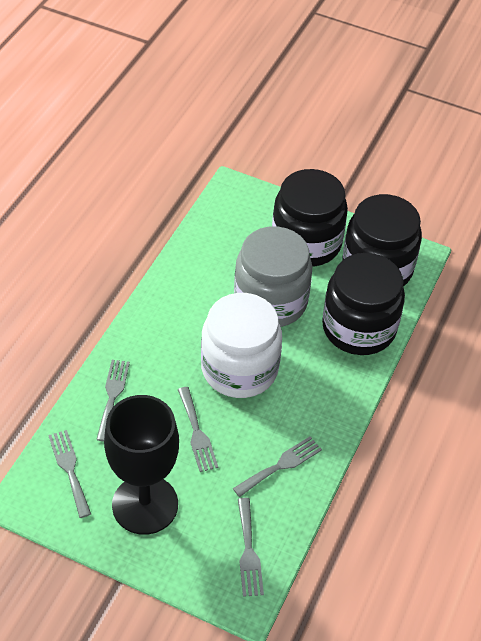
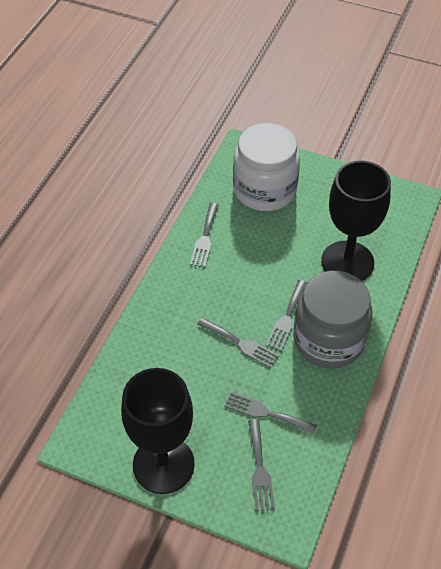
black goblet: 1 -> 2
black jar: 3 -> 0

